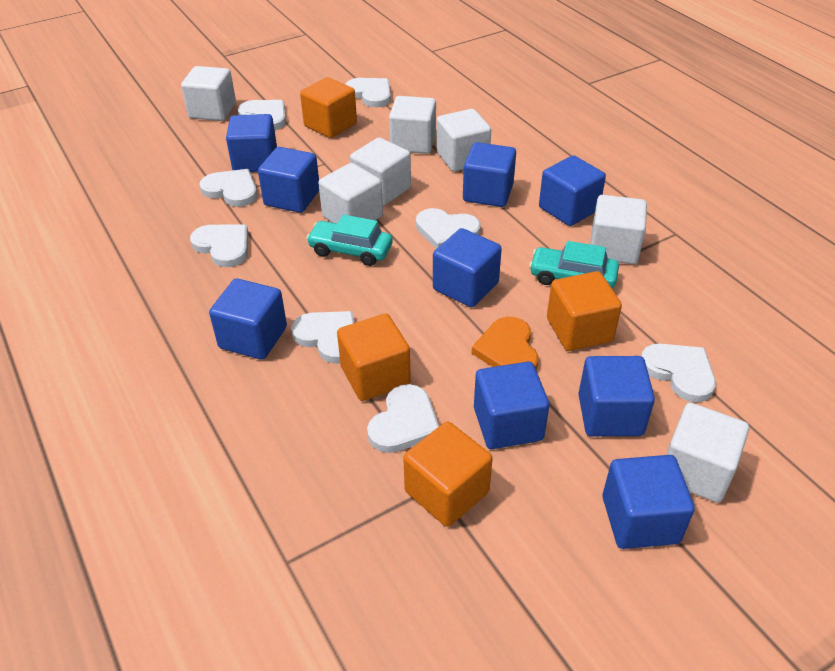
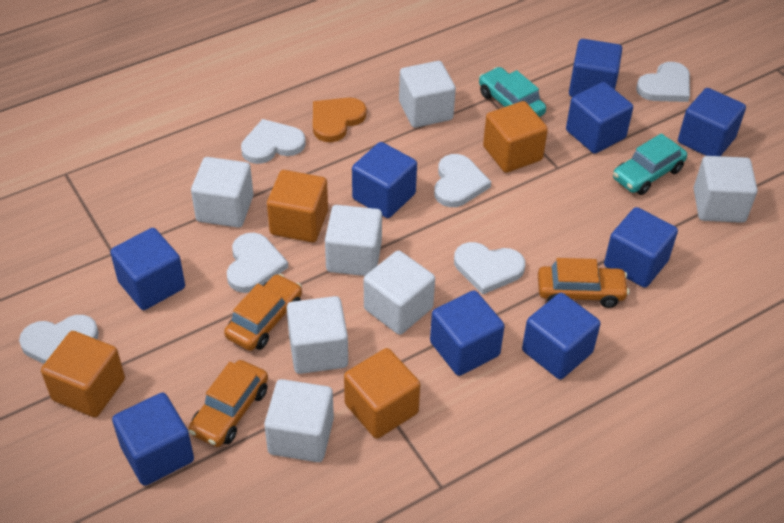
orange car: 0 -> 3
white heart: 8 -> 6

